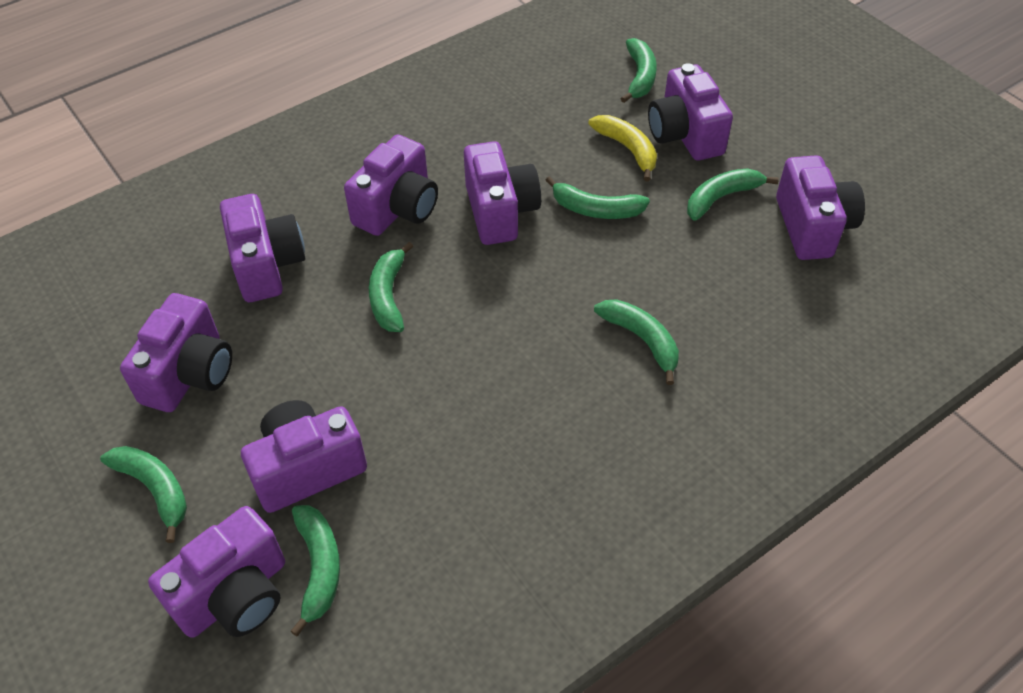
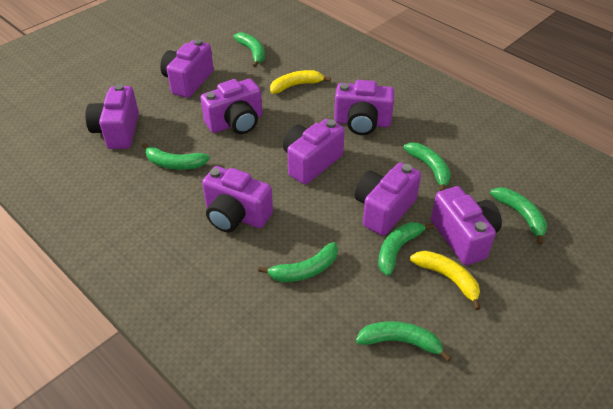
yellow banana: 1 -> 2

